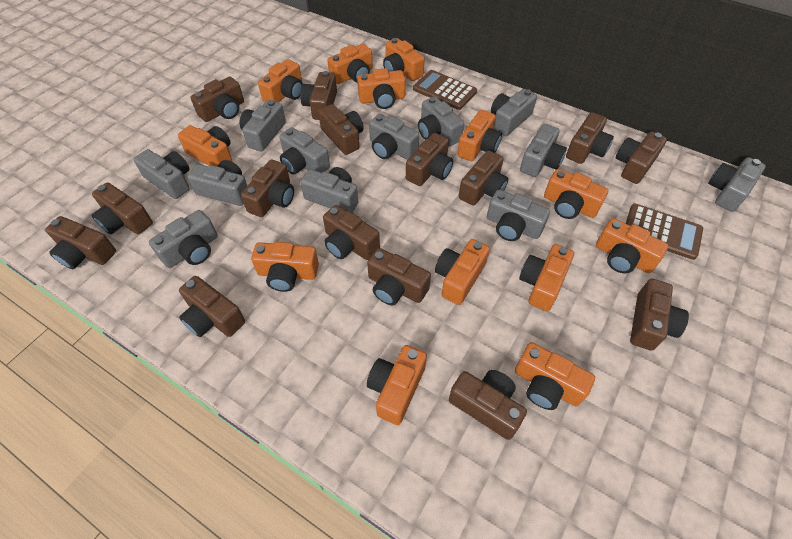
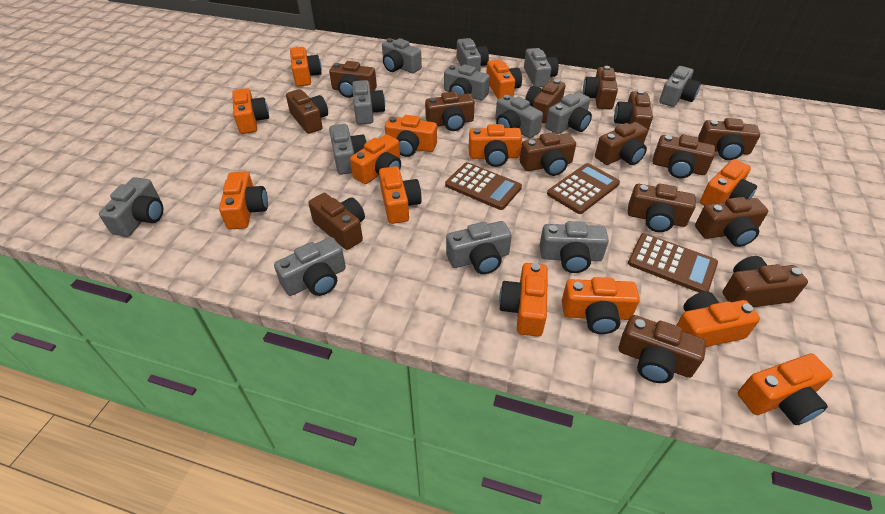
brown calculator: 2 -> 3
grey camera: 12 -> 13

